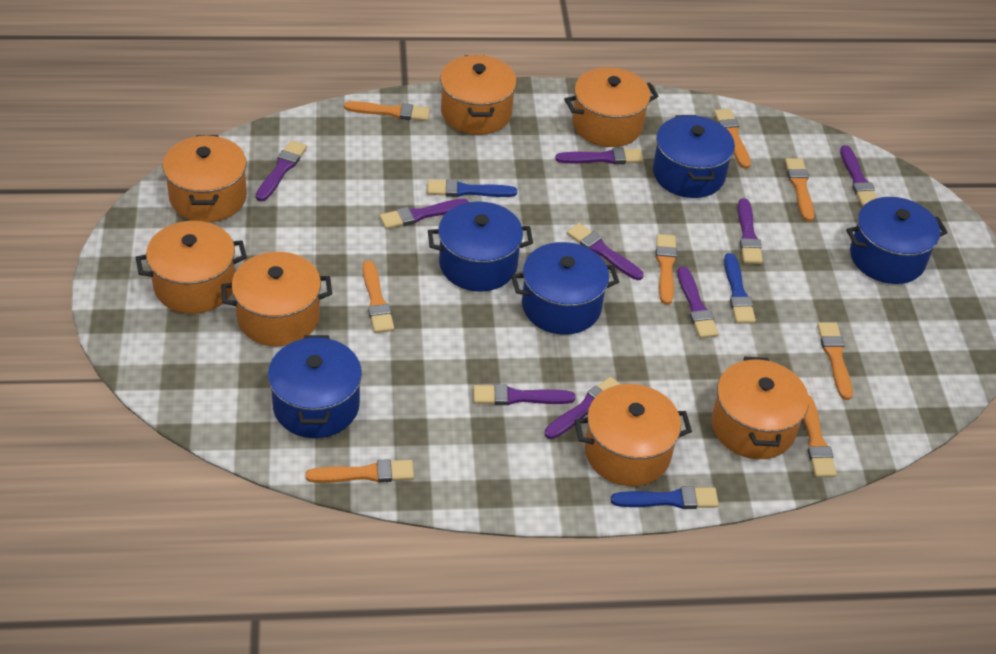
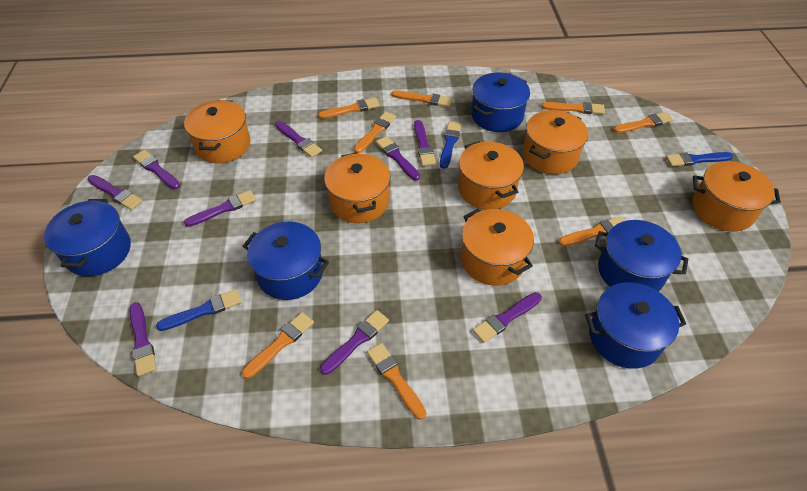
orange pot: 7 -> 6

